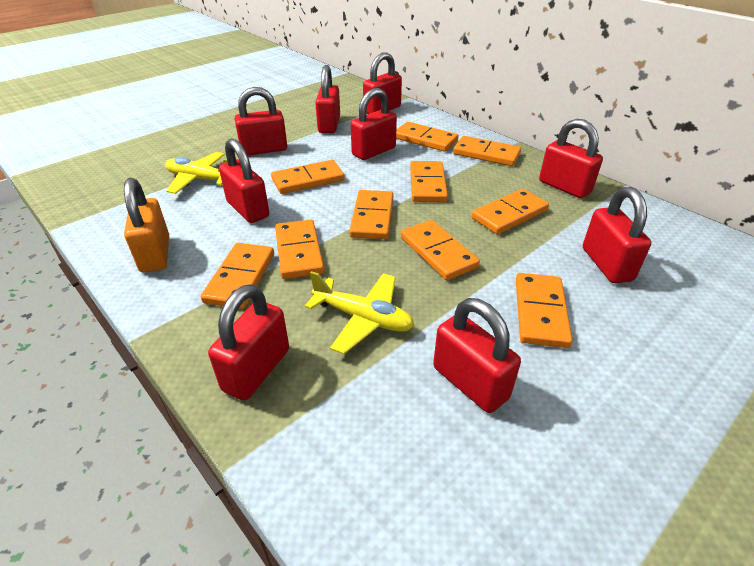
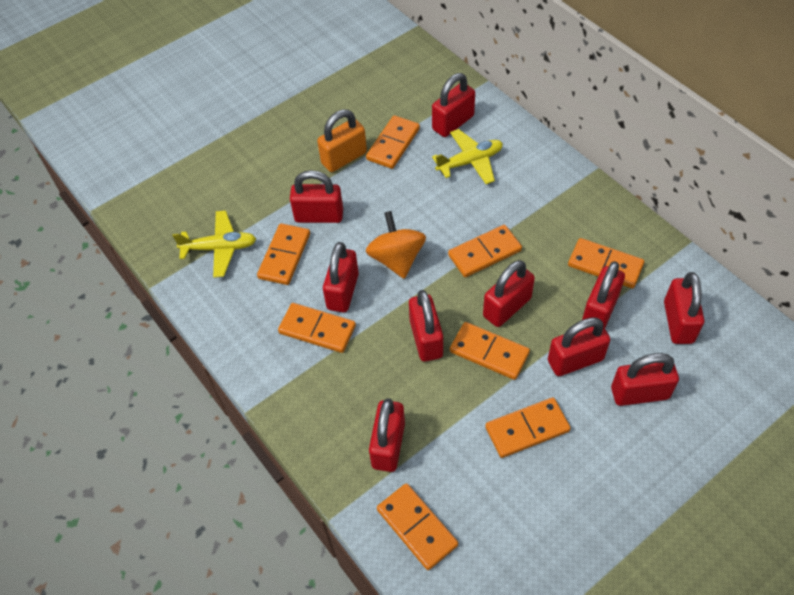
orange domino: 10 -> 8
orange spinning top: 0 -> 1
red padlock: 9 -> 10

